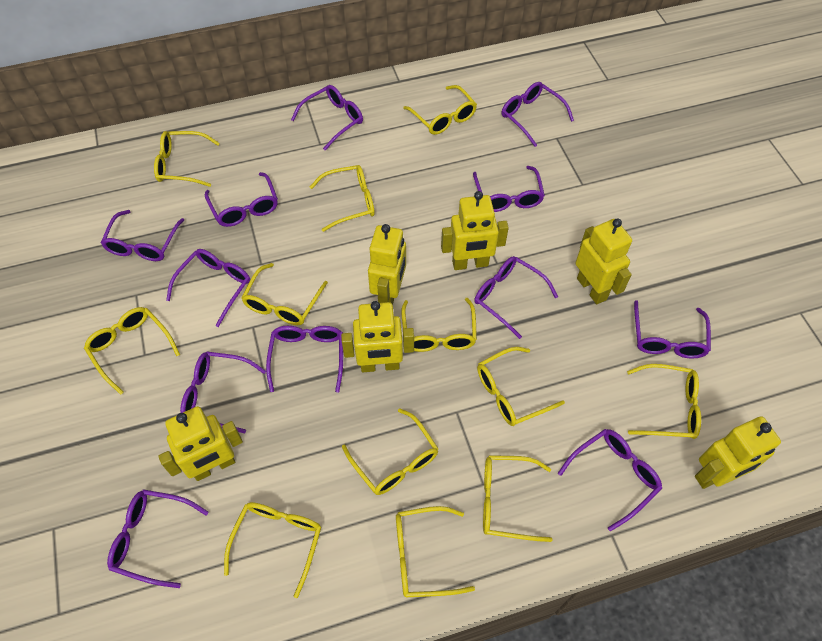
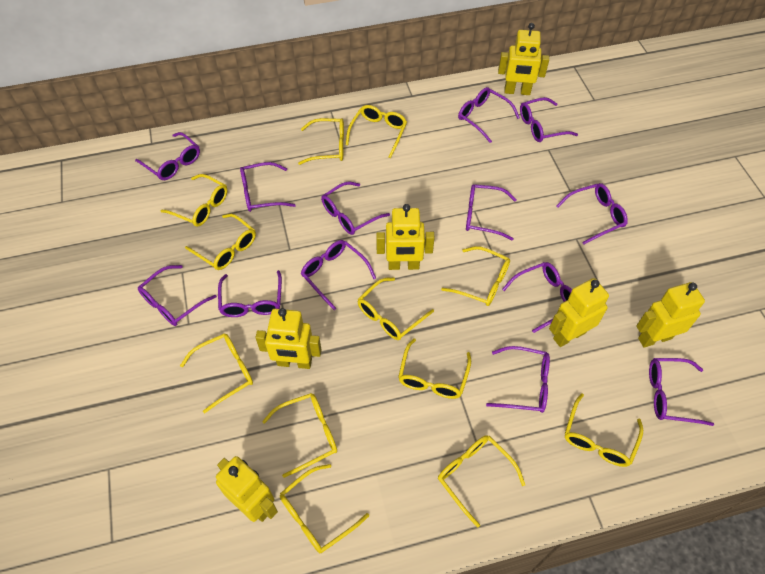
purple glasses: 12 -> 13

